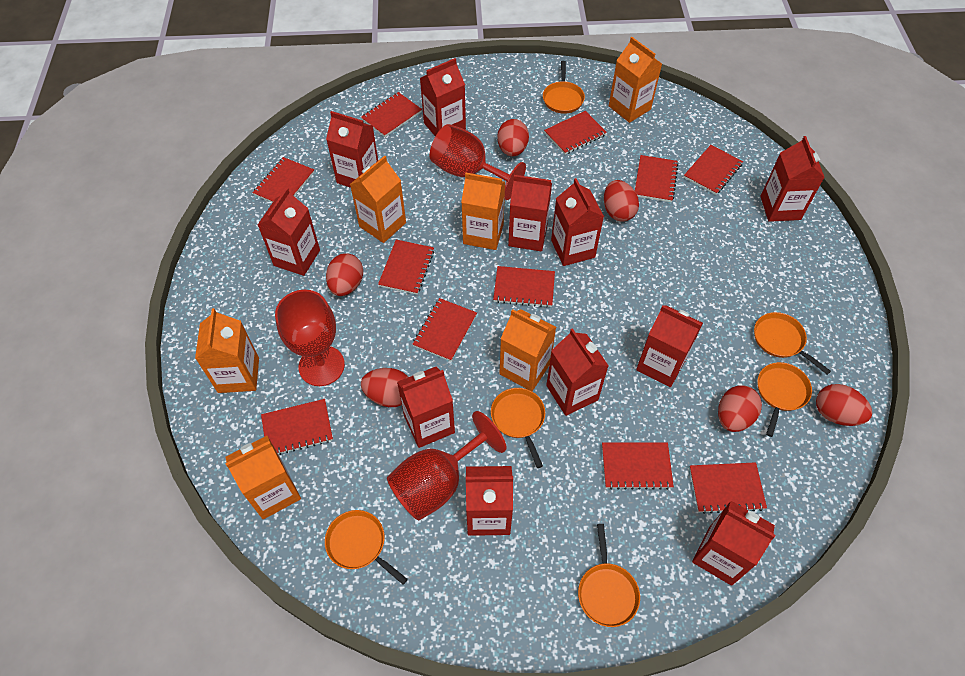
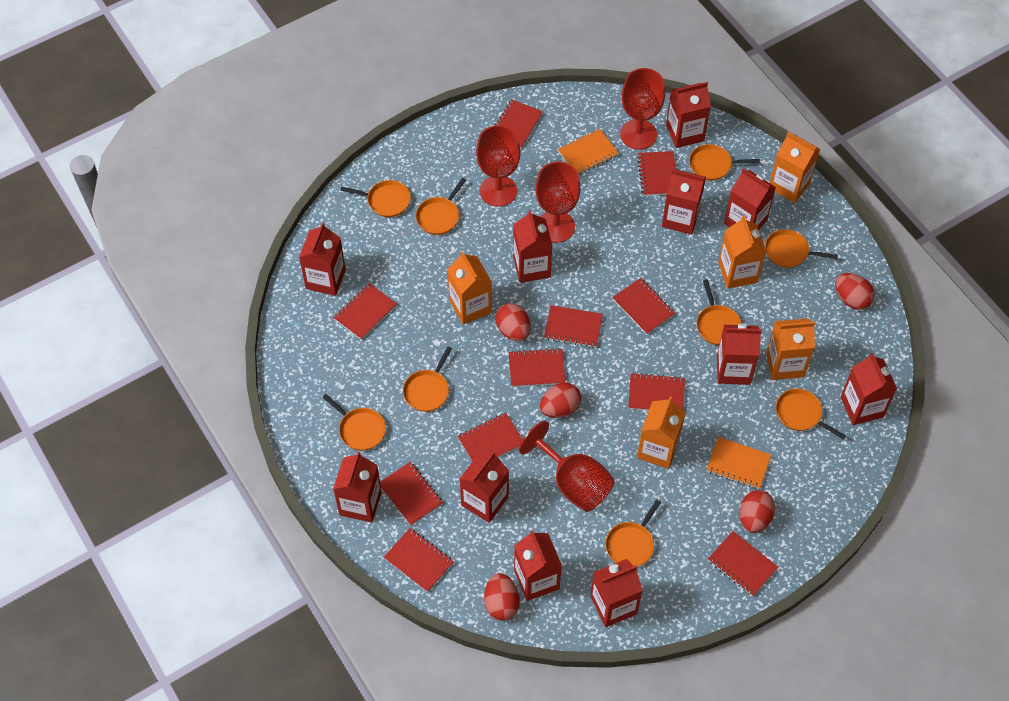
orange carton: 6 -> 5
orange notebook: 0 -> 2
orange pan: 6 -> 9
red egg: 6 -> 5
red goblet: 3 -> 4

